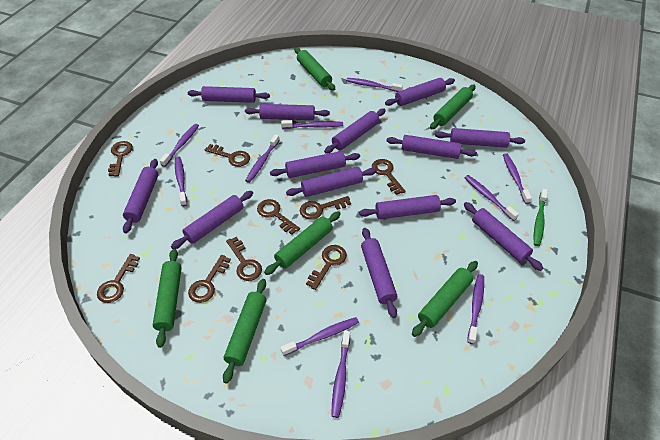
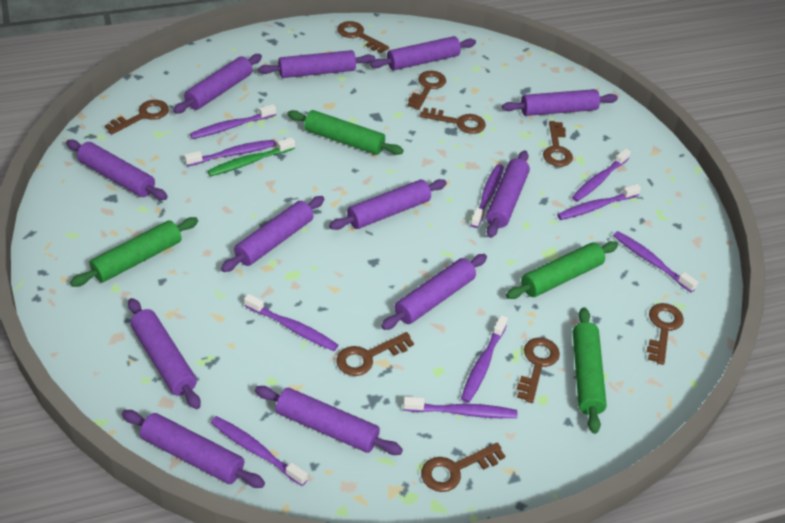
green rolling pin: 6 -> 4
purple rolling pin: 13 -> 12

